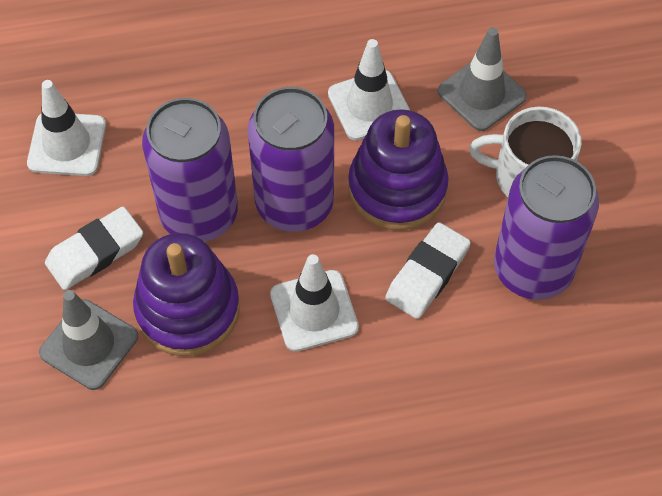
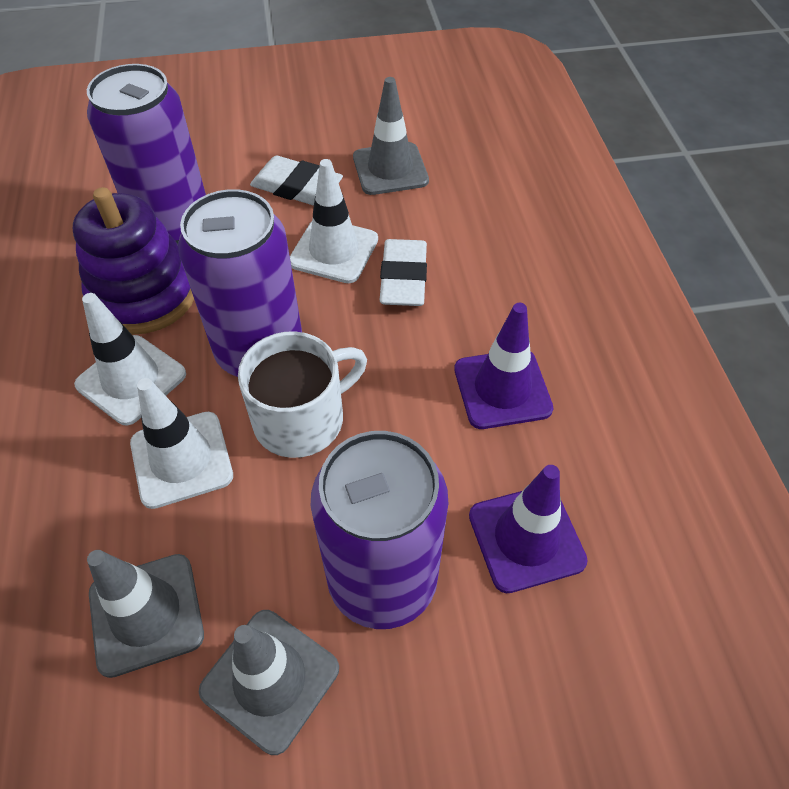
grey traffic cone: 2 -> 3
purple stacking toy: 2 -> 1
purple traffic cone: 0 -> 2

